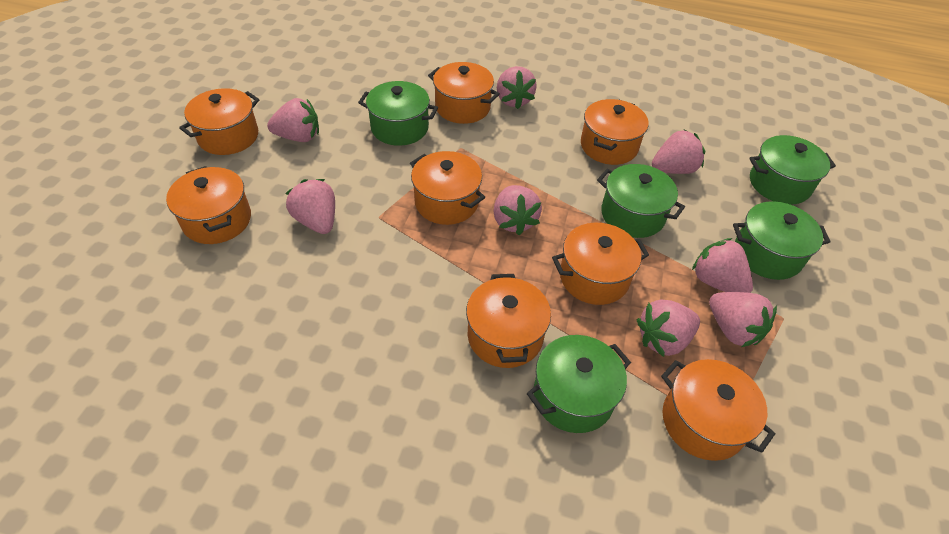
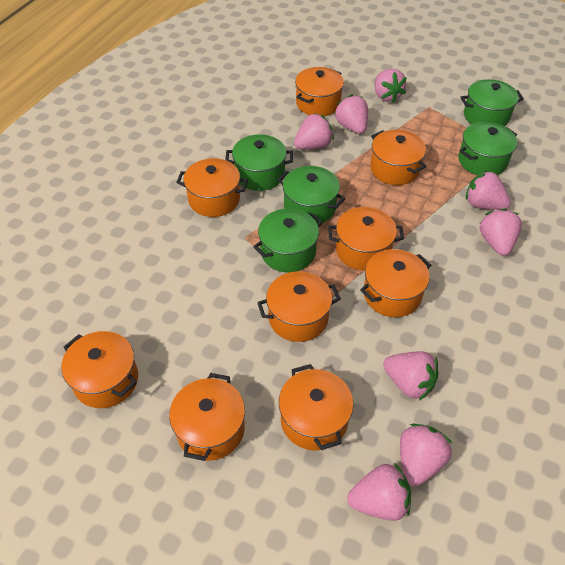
orange pot: 8 -> 9

